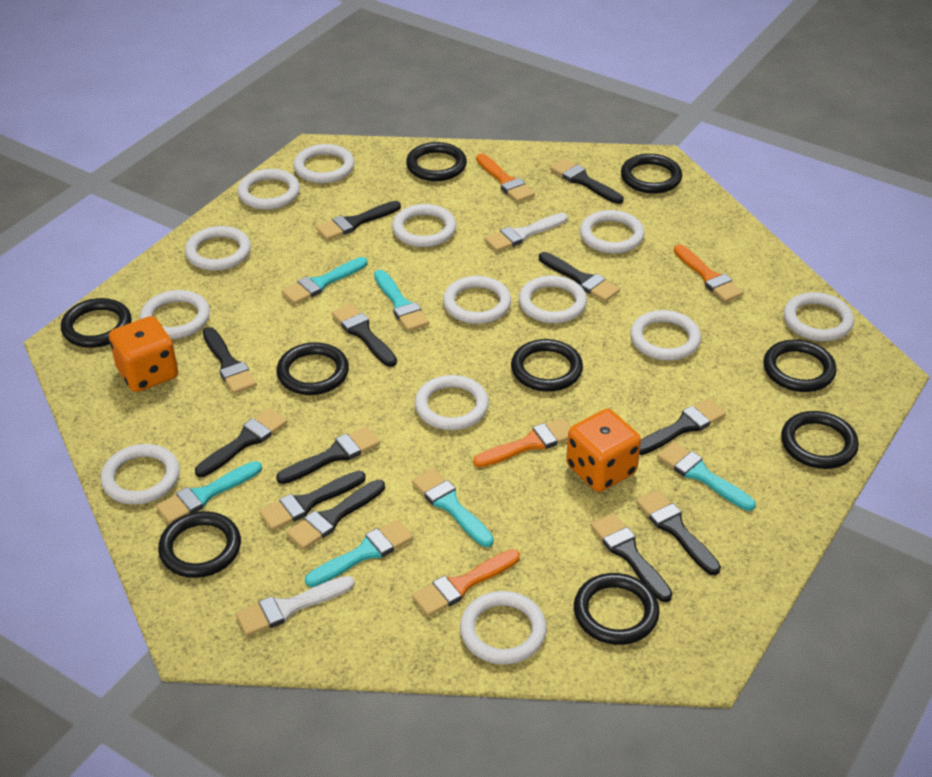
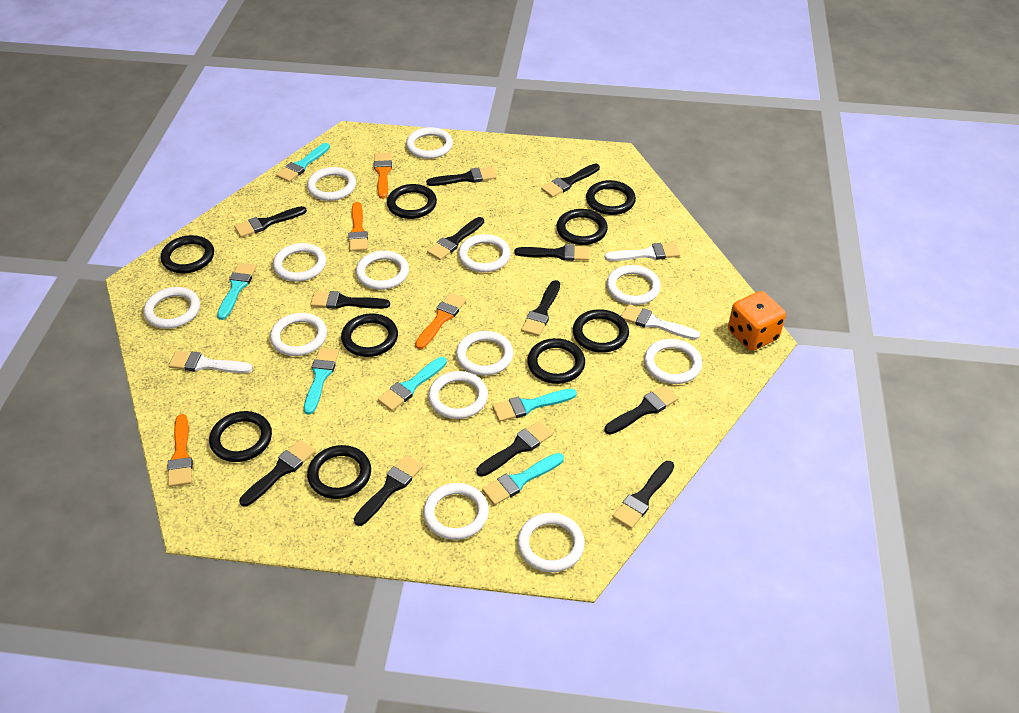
orange dice: 2 -> 1
white brush: 2 -> 3

